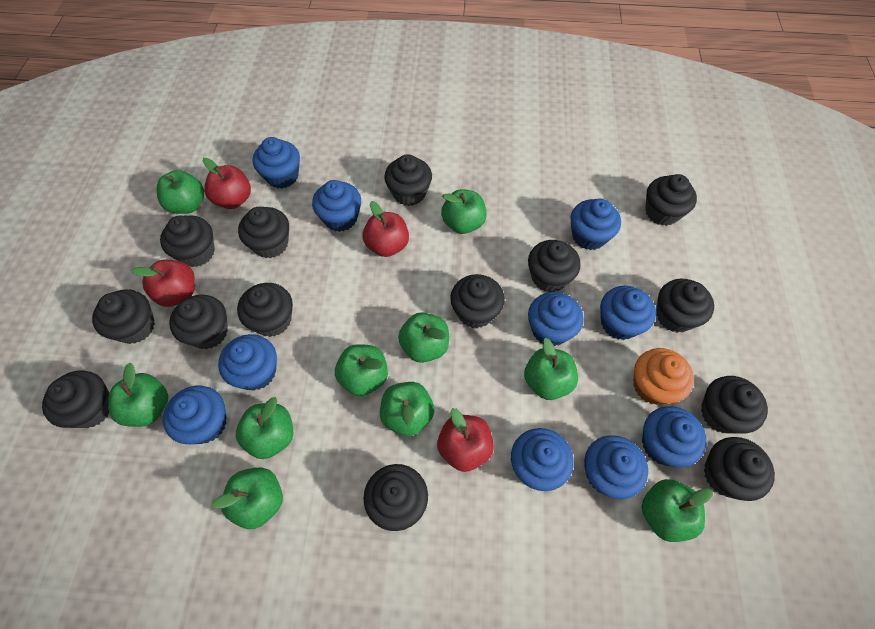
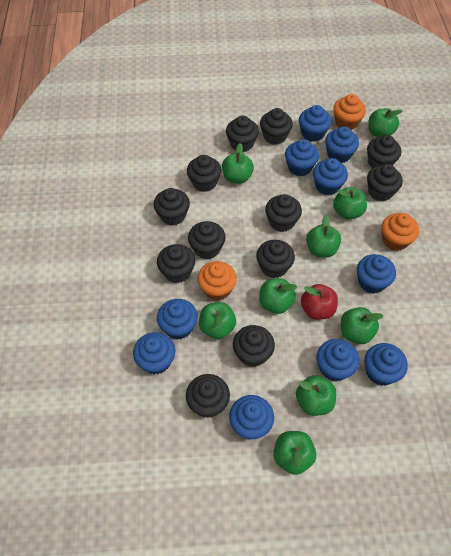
black cupcake: 14 -> 12
green apple: 10 -> 9
orange cupcake: 1 -> 3
red apple: 4 -> 1

